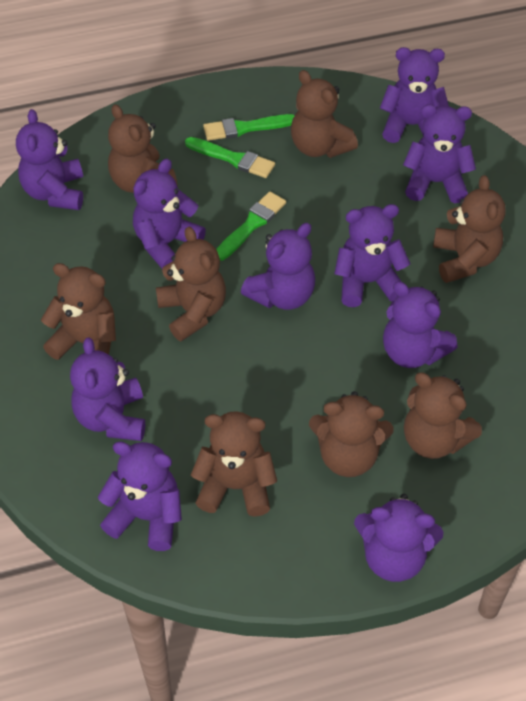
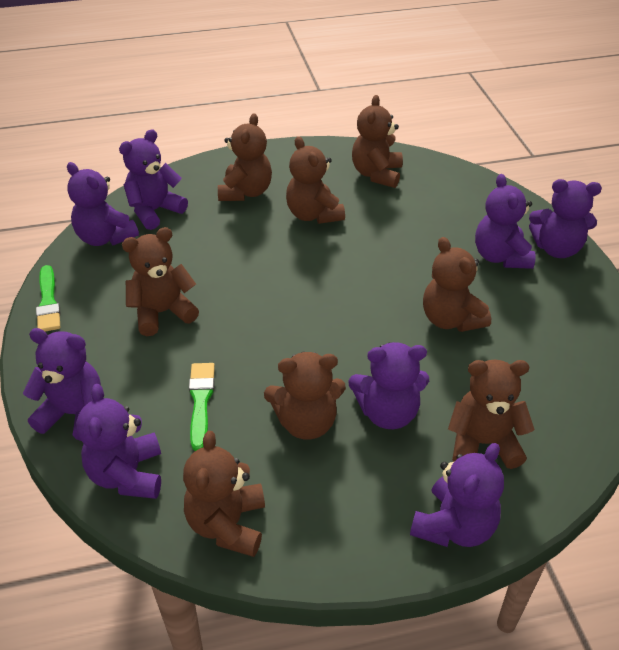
green brush: 3 -> 2
purple teddy bear: 10 -> 8

